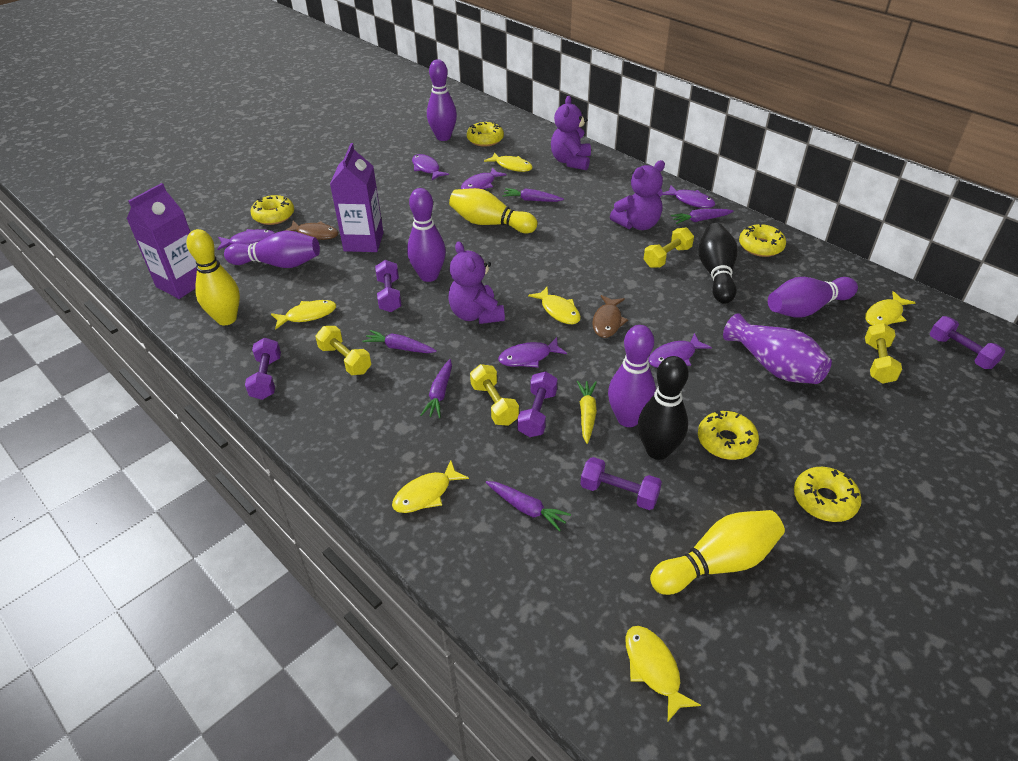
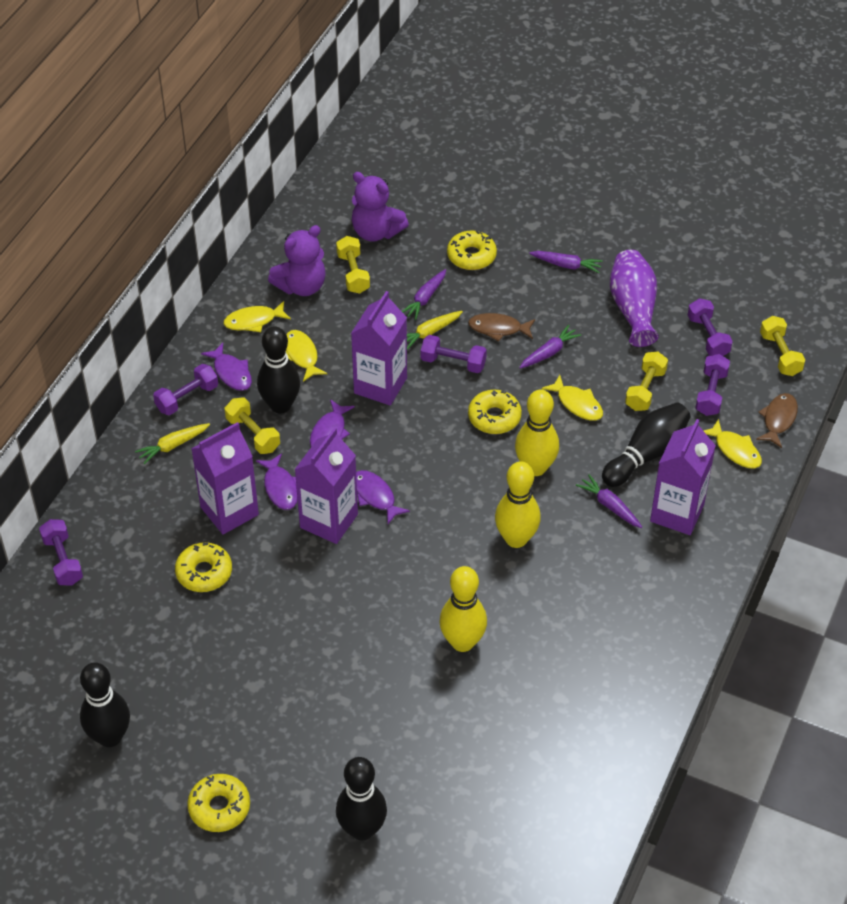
black bowling pin: 2 -> 4
purple bowling pin: 5 -> 0
purple carrot: 5 -> 4
purple carton: 2 -> 4
purple fish: 6 -> 4
purple teddy bear: 3 -> 2
yellow carrot: 1 -> 2
yellow donut: 5 -> 4
yellow fish: 6 -> 4

